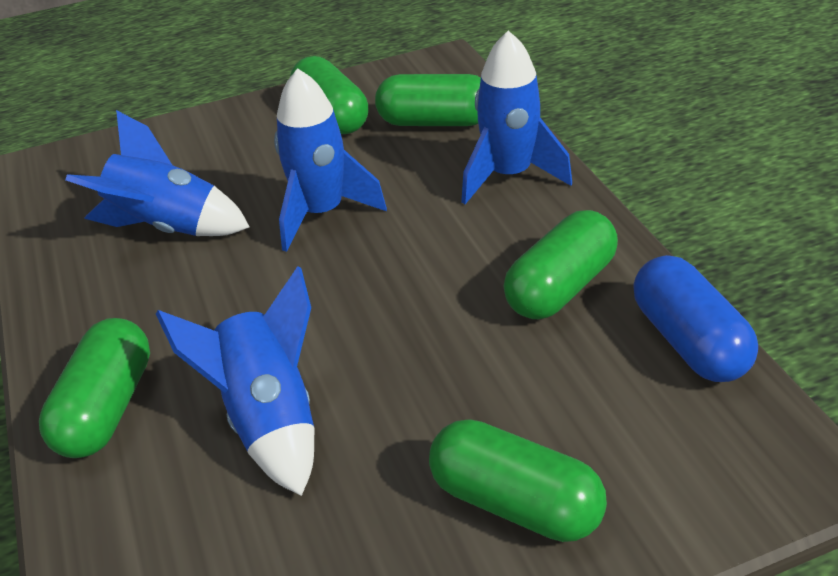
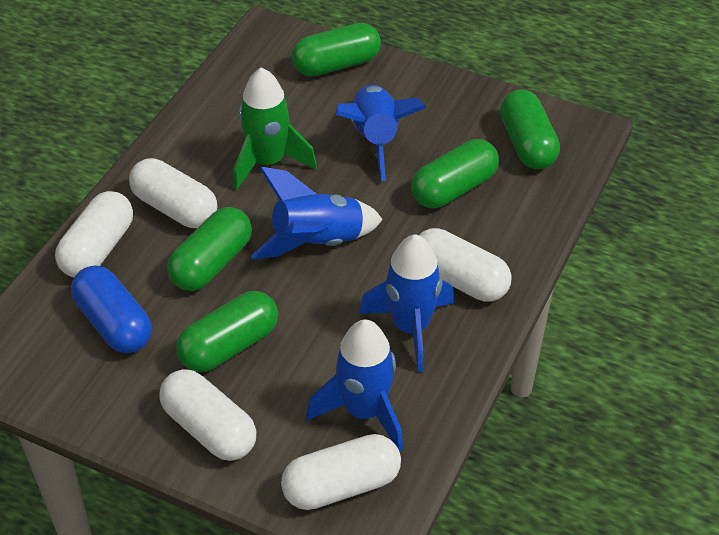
green rocket: 0 -> 1
white capsule: 0 -> 5

